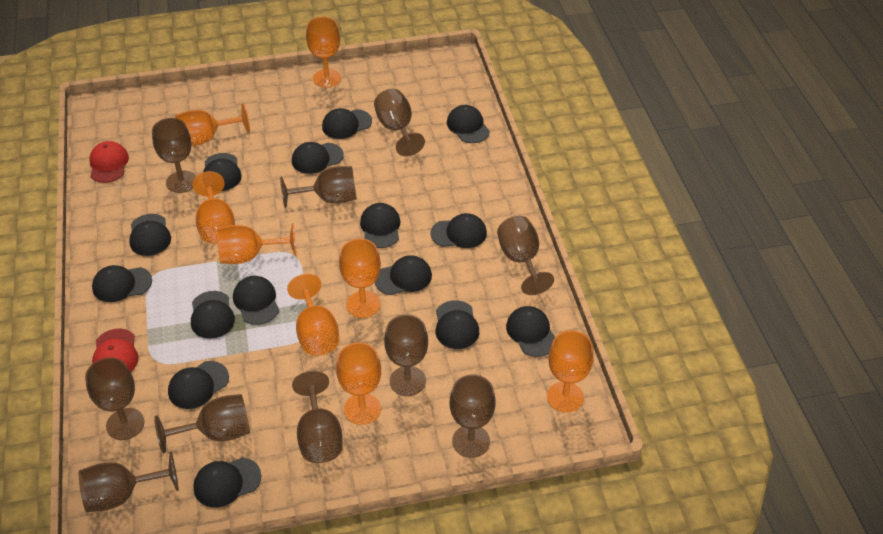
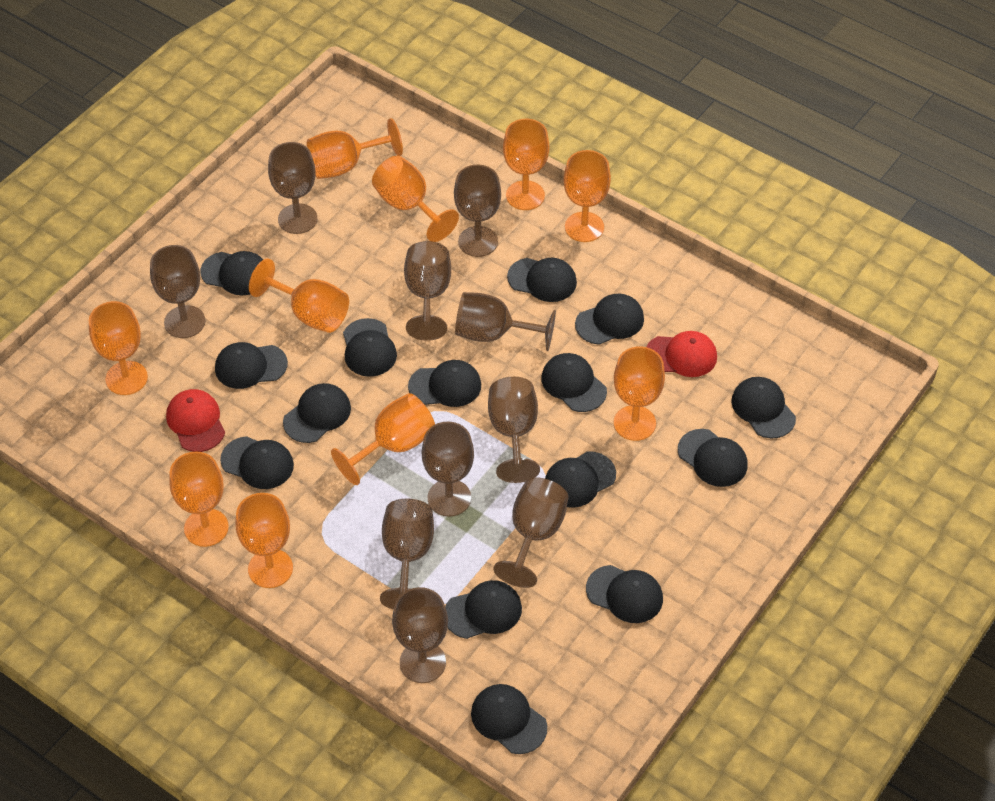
orange goblet: 8 -> 10

